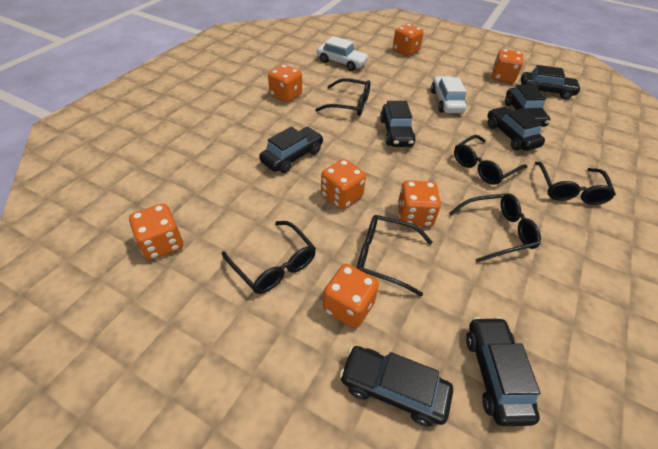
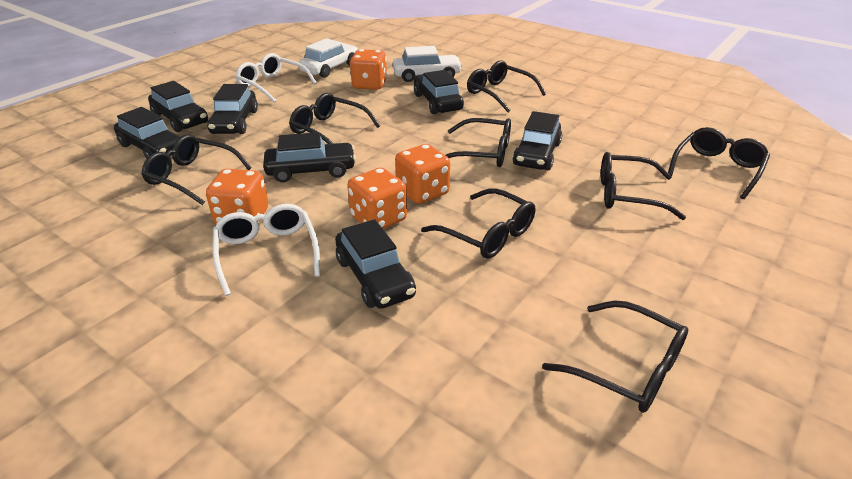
black glasses: 6 -> 8
orange dice: 7 -> 4
white glasses: 0 -> 2

